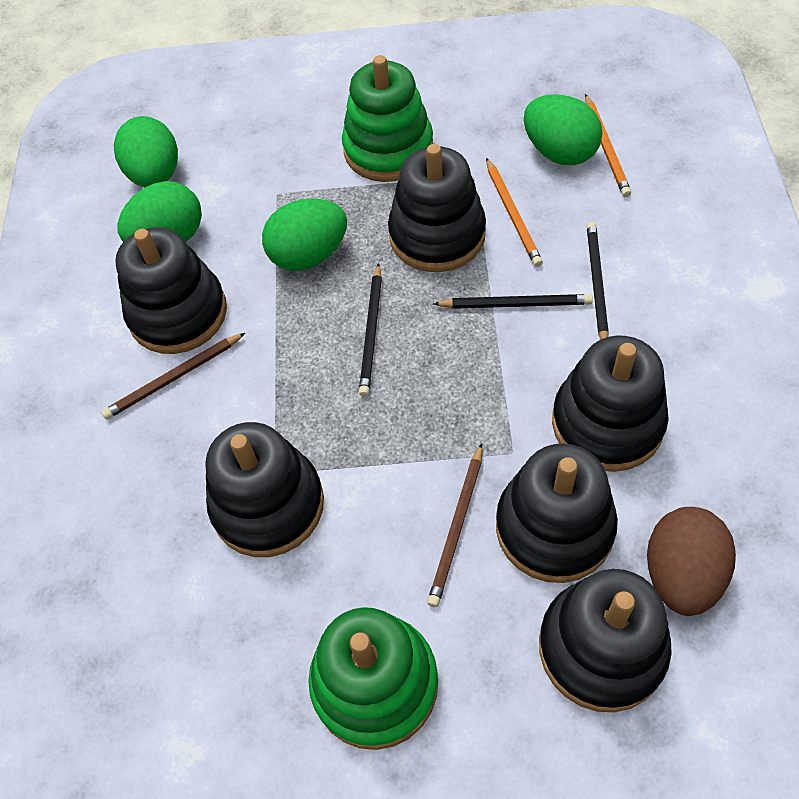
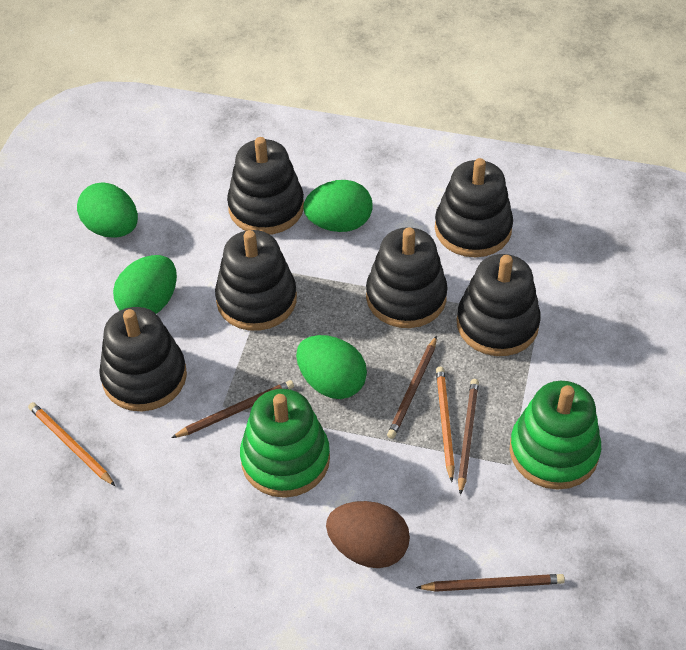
black pencil: 3 -> 0
brown pencil: 2 -> 4

